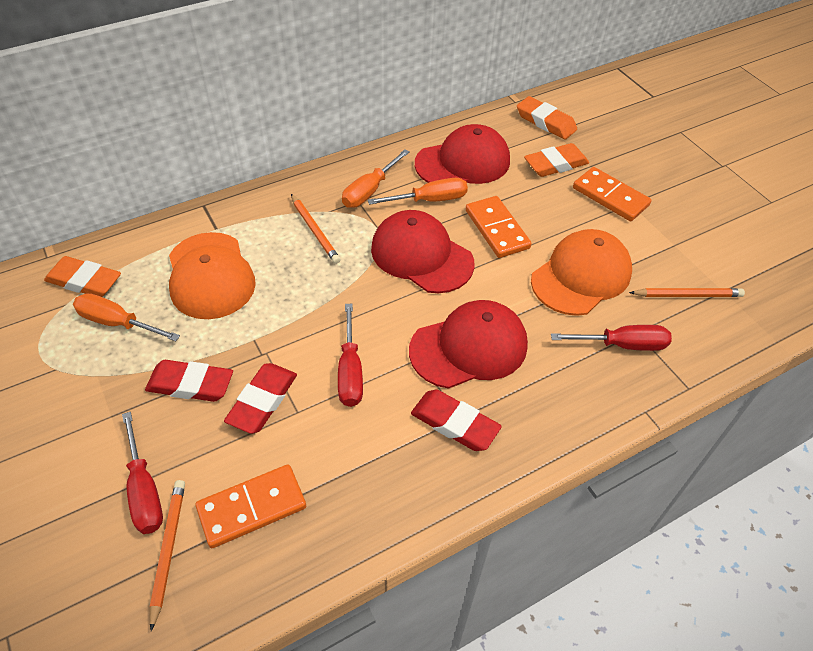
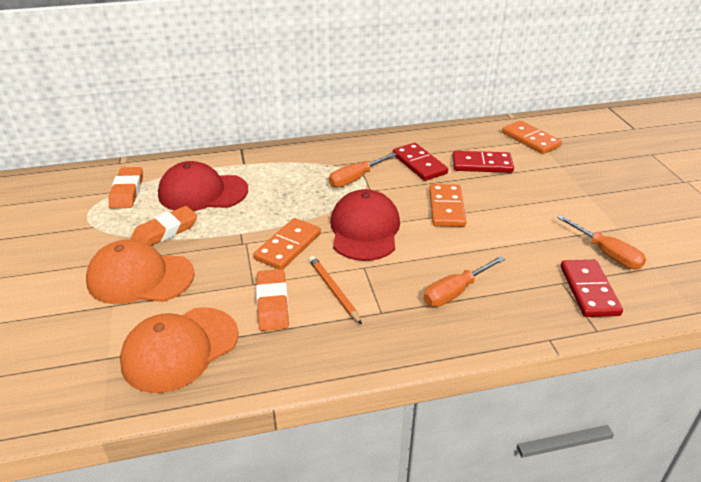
orange pencil: 3 -> 1
red cap: 3 -> 2
red domino: 0 -> 3
red eraser: 3 -> 0
red screwdriver: 3 -> 0

